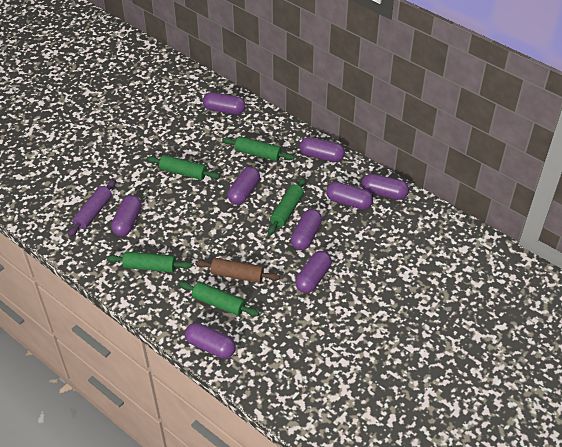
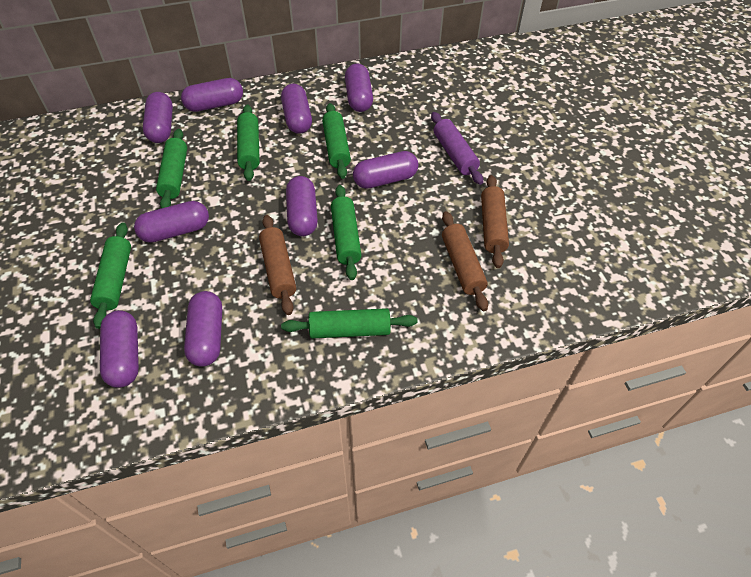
brown rolling pin: 1 -> 3
green rolling pin: 5 -> 6

